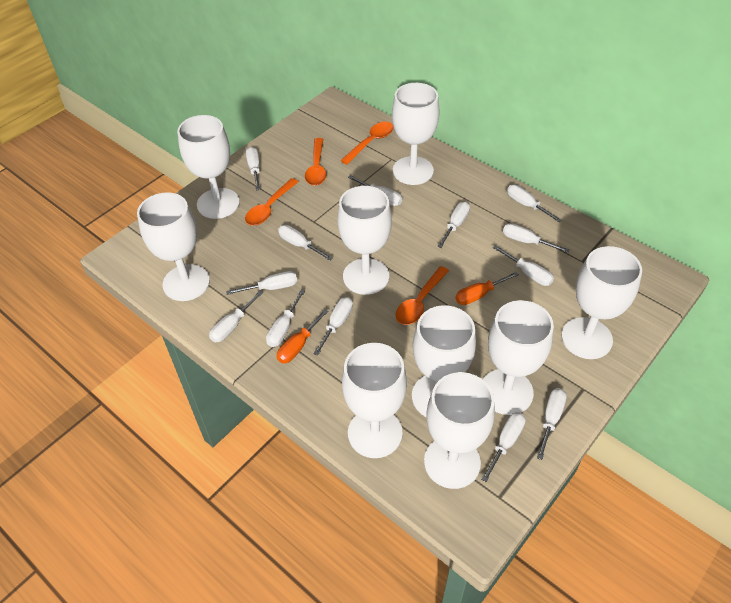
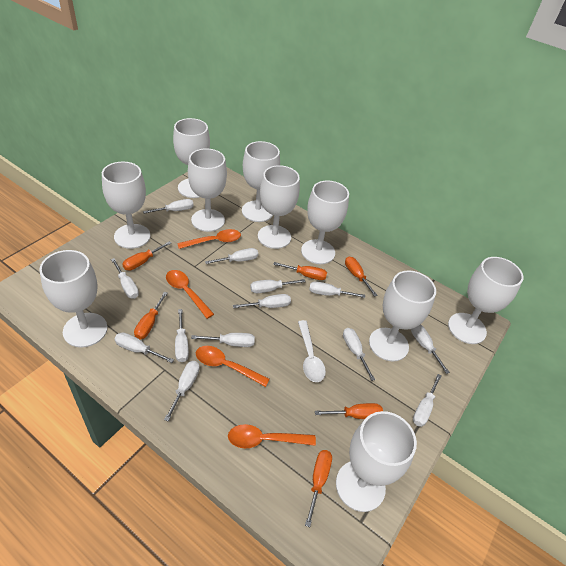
orange screwdriver: 2 -> 6
white goblet: 9 -> 10
white spoon: 0 -> 1

